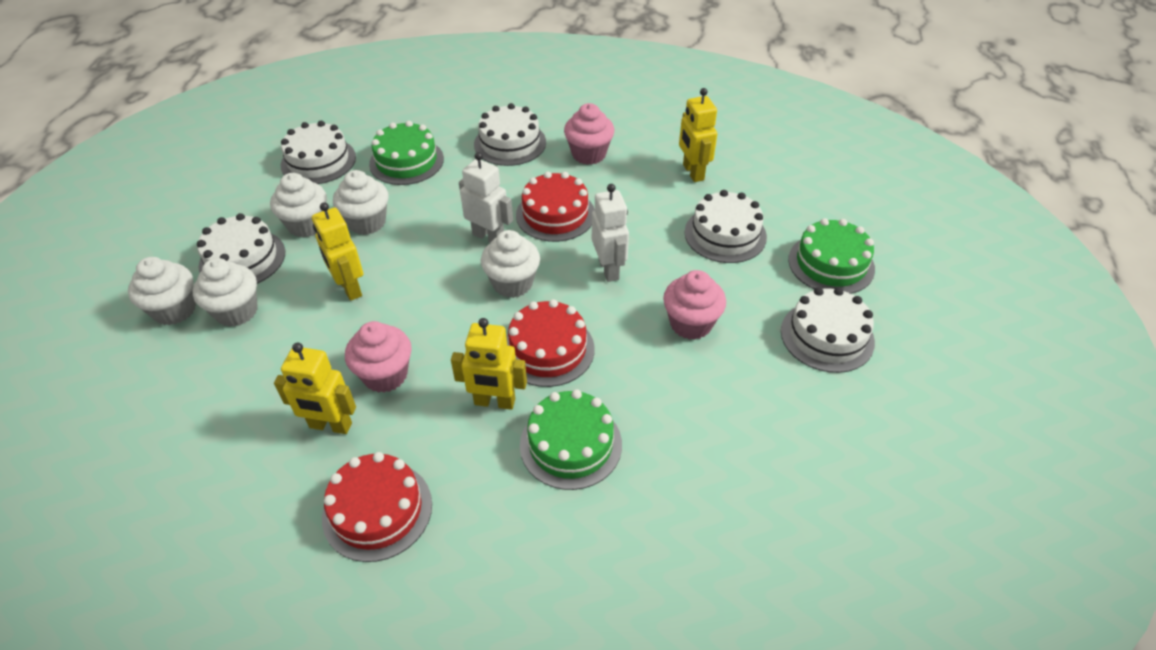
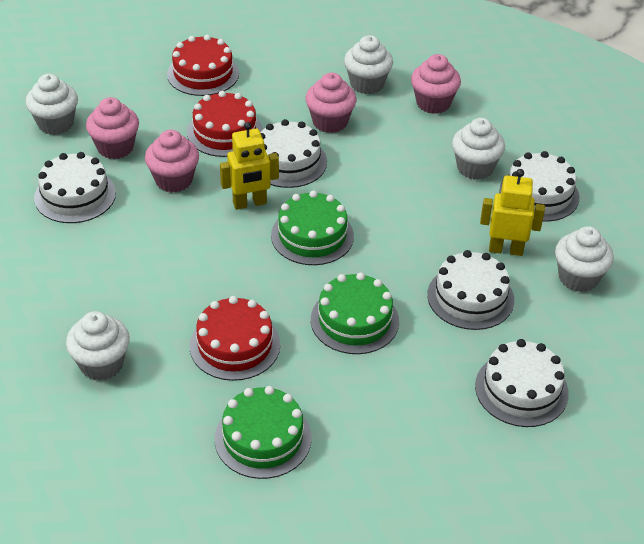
pink cupcake: 3 -> 4
white robot: 2 -> 0
yellow robot: 4 -> 2

